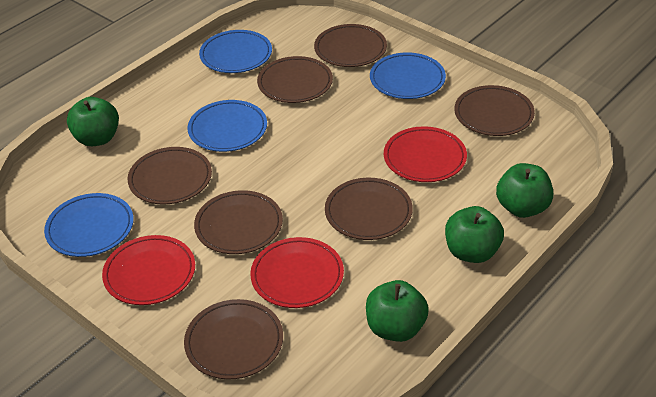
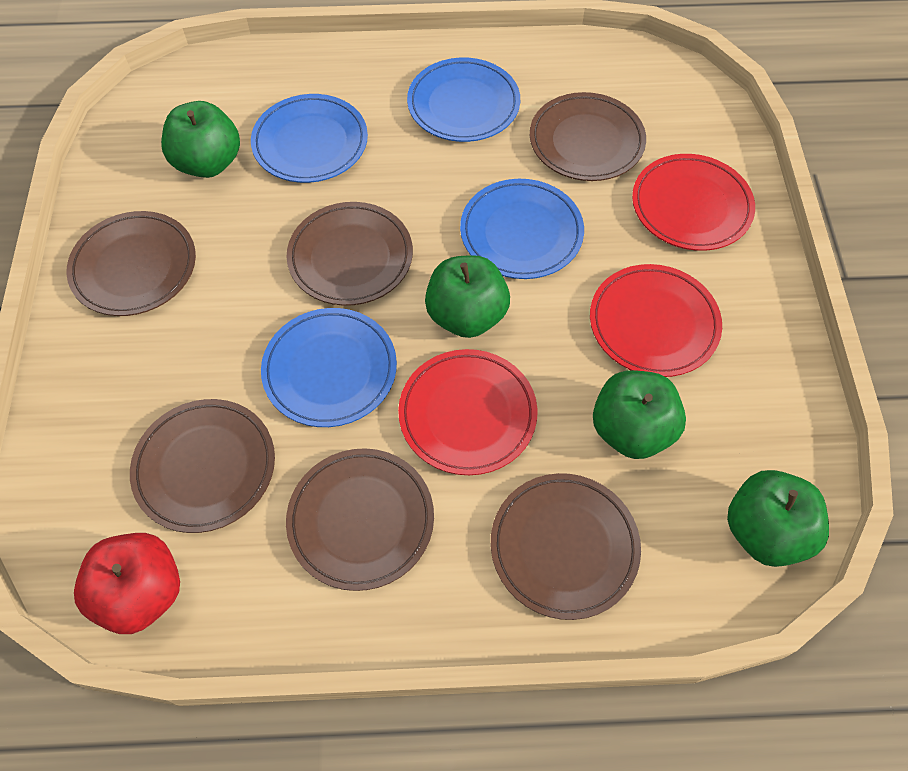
brown plate: 7 -> 6
red apple: 0 -> 1

